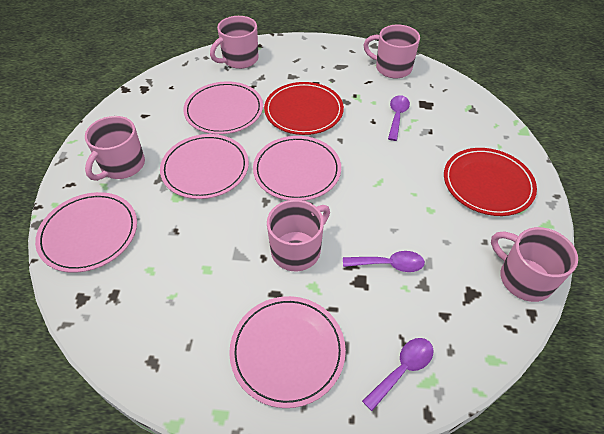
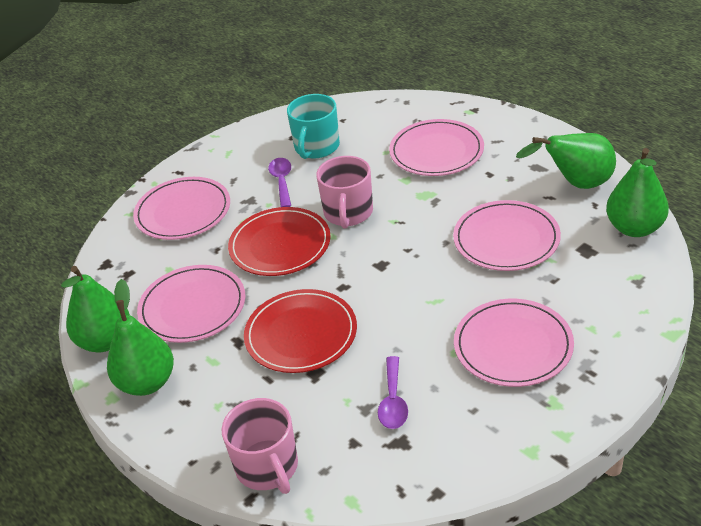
green pear: 0 -> 4
pink mug: 5 -> 2
purple spoon: 3 -> 2
turquoise mug: 0 -> 1

